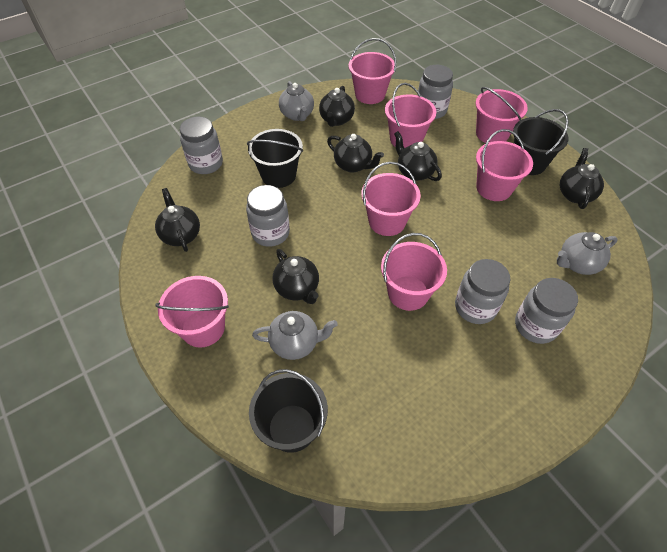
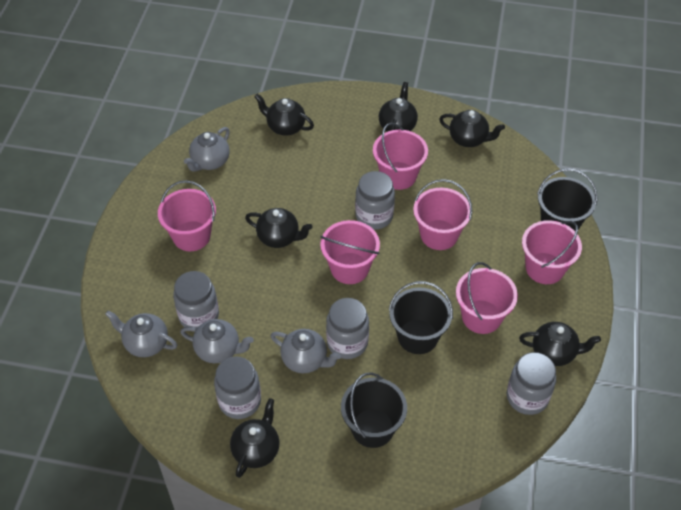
grey teapot: 3 -> 4
pink bucket: 7 -> 6

